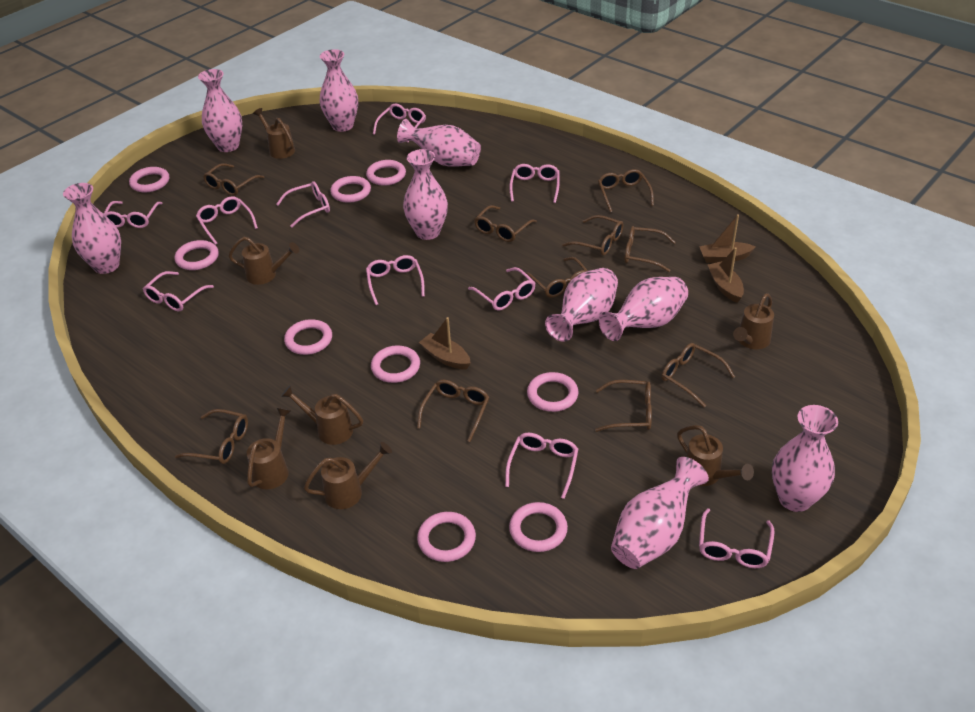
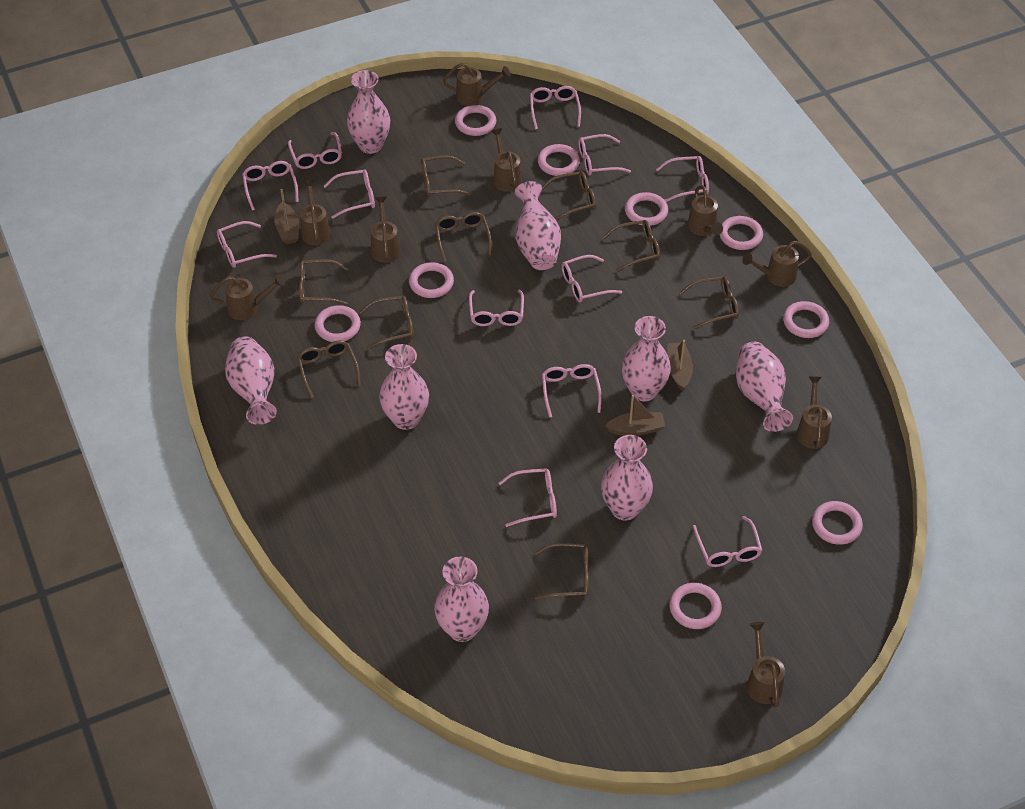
brown glasses: 10 -> 9
brown watering can: 7 -> 9
pink glasses: 10 -> 12
pink vase: 9 -> 8

